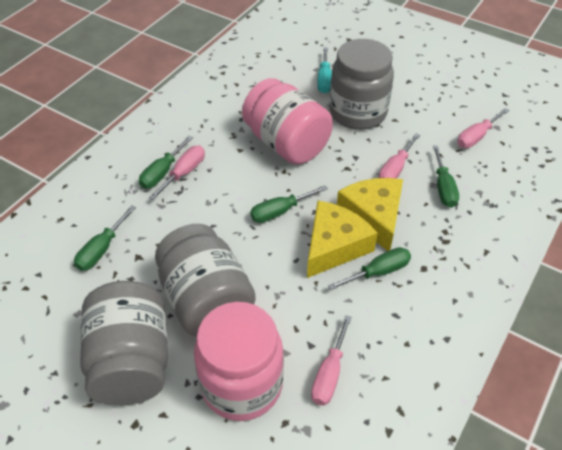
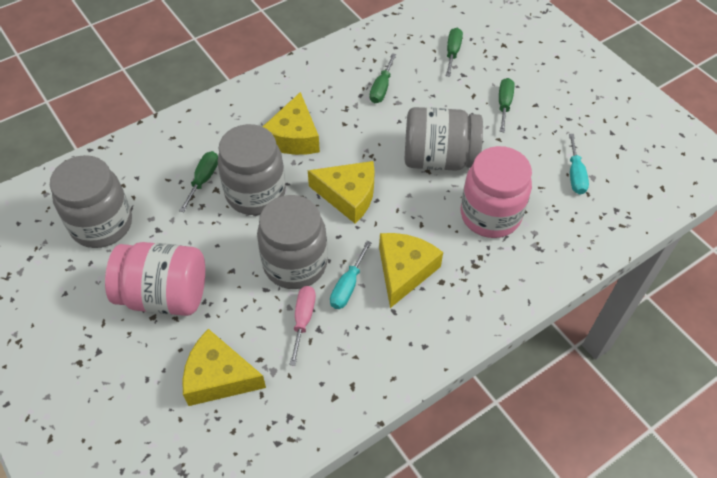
green screwdriver: 5 -> 4
grey jar: 3 -> 4
pink screwdriver: 4 -> 1
turquoise screwdriver: 1 -> 2
yellow cheese: 2 -> 4

